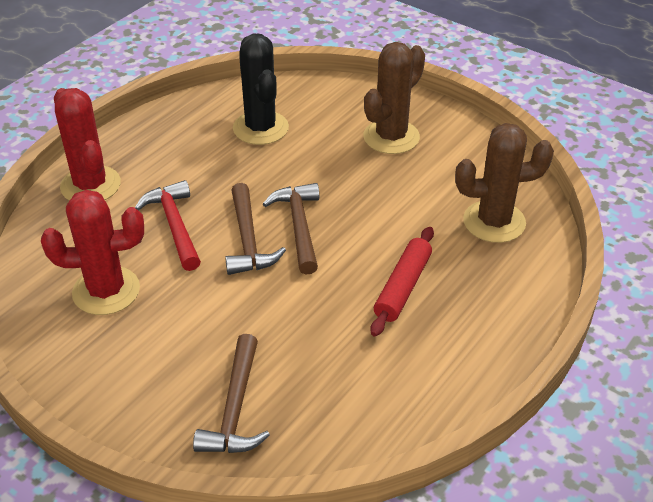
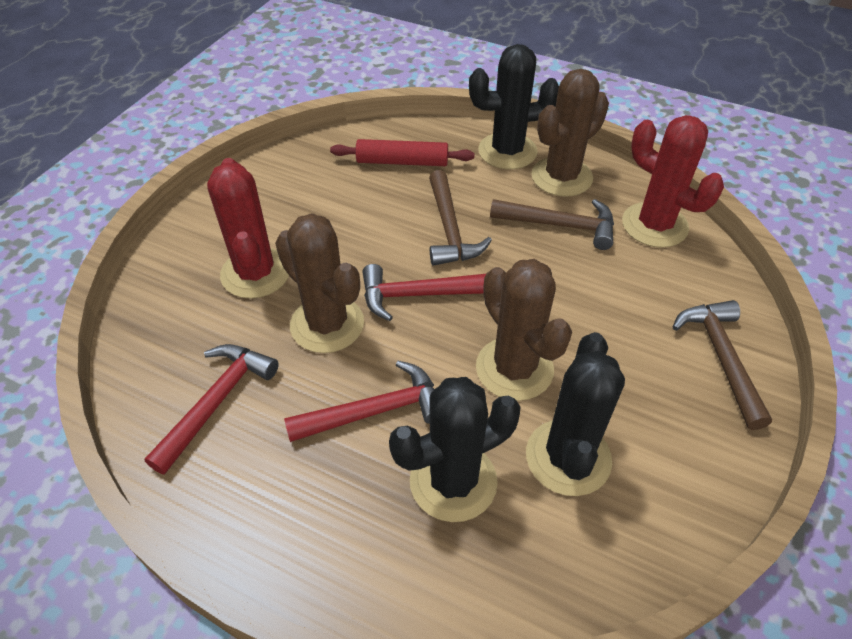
black cactus: 1 -> 3
brown cactus: 2 -> 3
red hammer: 1 -> 3

